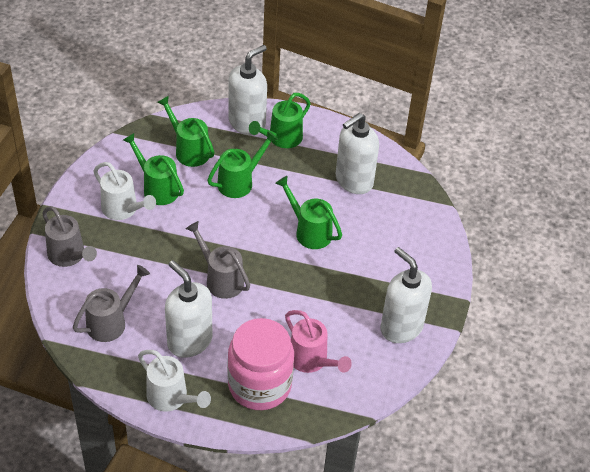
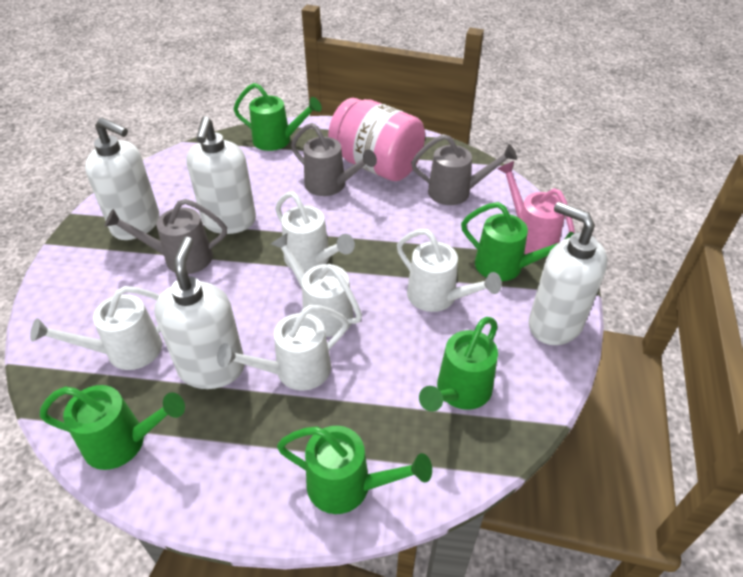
white watering can: 2 -> 5

